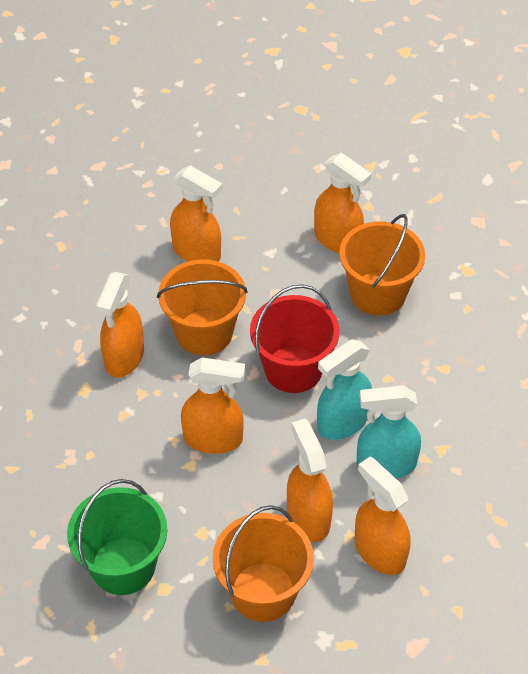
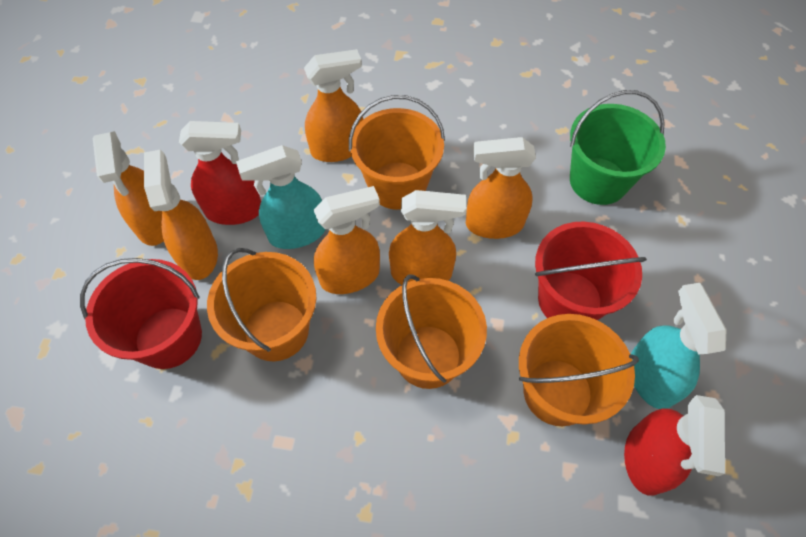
orange bucket: 3 -> 4
red bucket: 1 -> 2
red spray bottle: 0 -> 2

